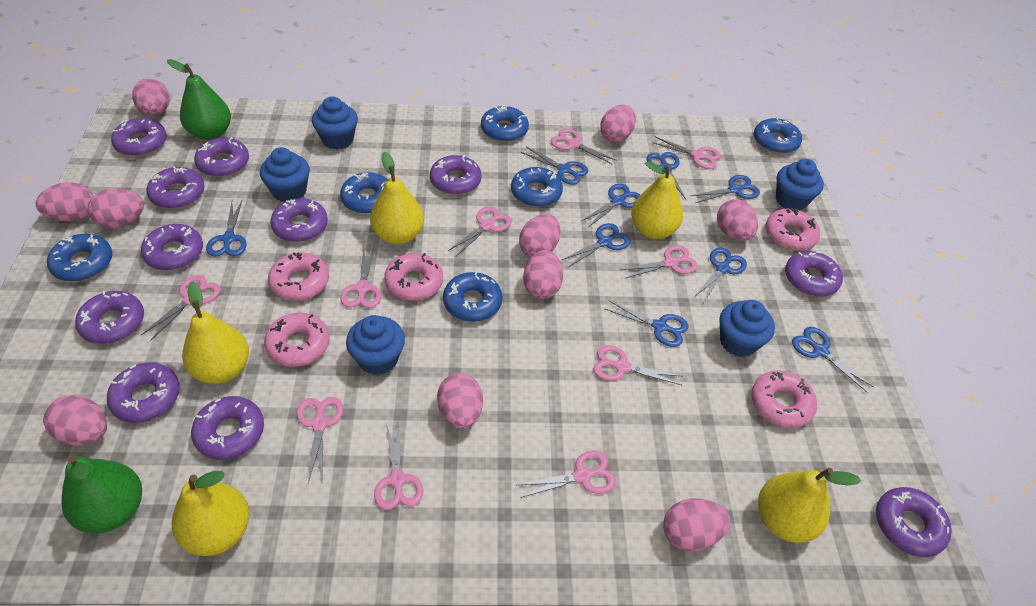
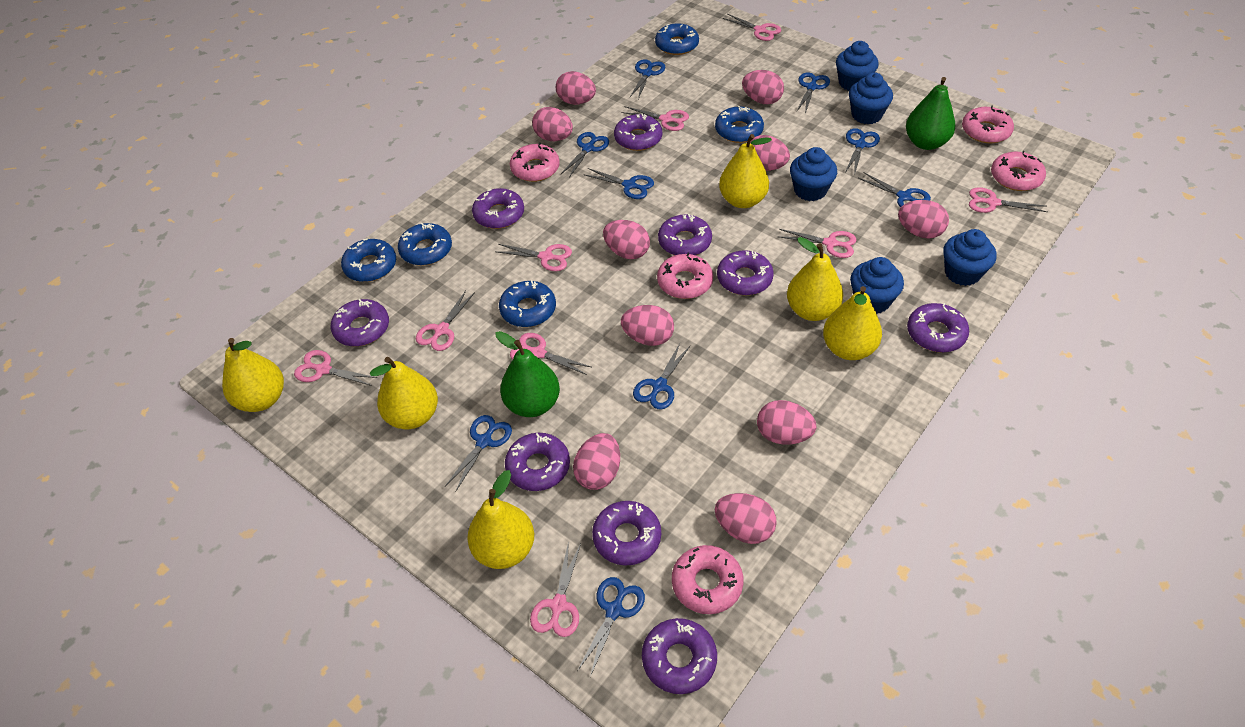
blue donut: 6 -> 5
pink scissors: 10 -> 9
purple donut: 11 -> 9
yellow pear: 5 -> 6

